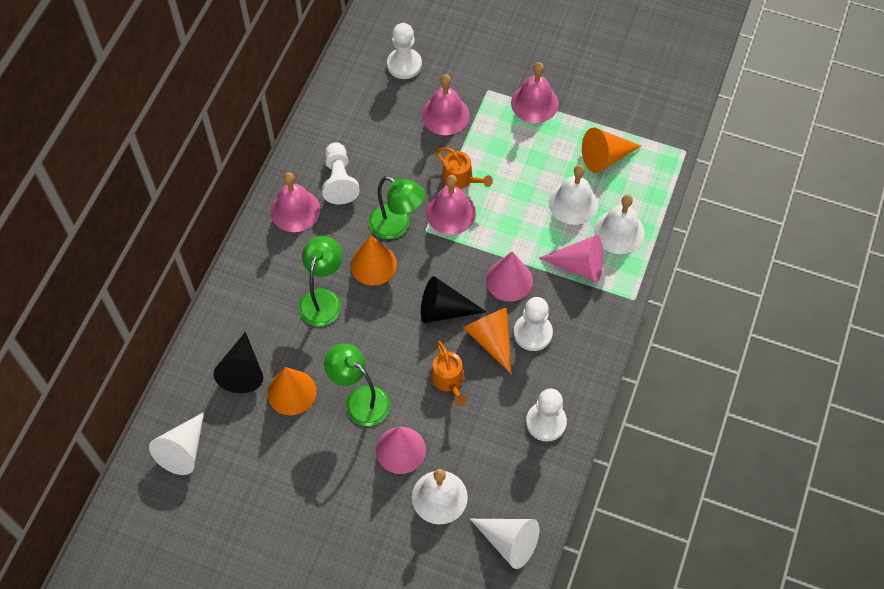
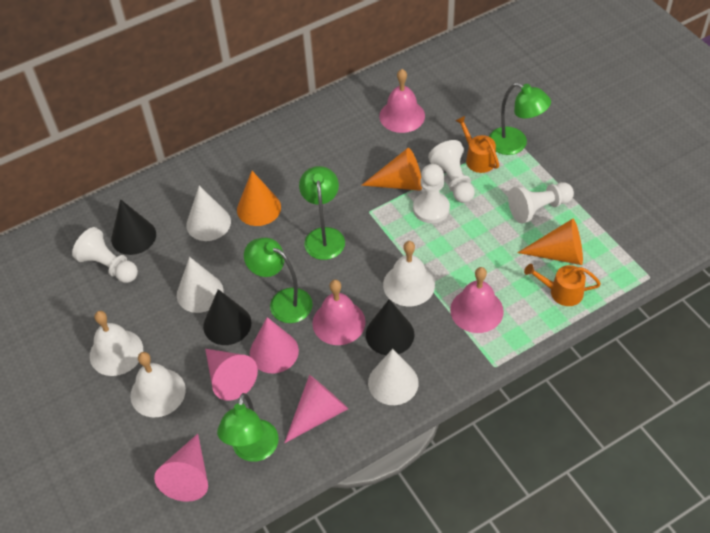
black cone: 2 -> 3
green lamp: 3 -> 4
orange cone: 4 -> 3
pink bell: 4 -> 3
pink cone: 3 -> 4
white cone: 2 -> 3

